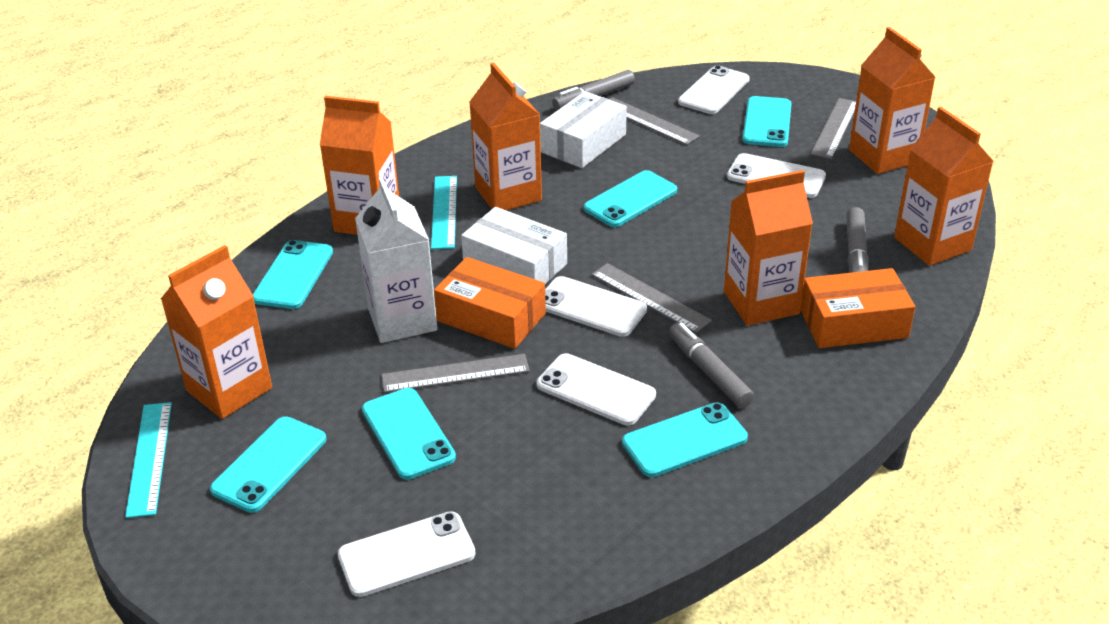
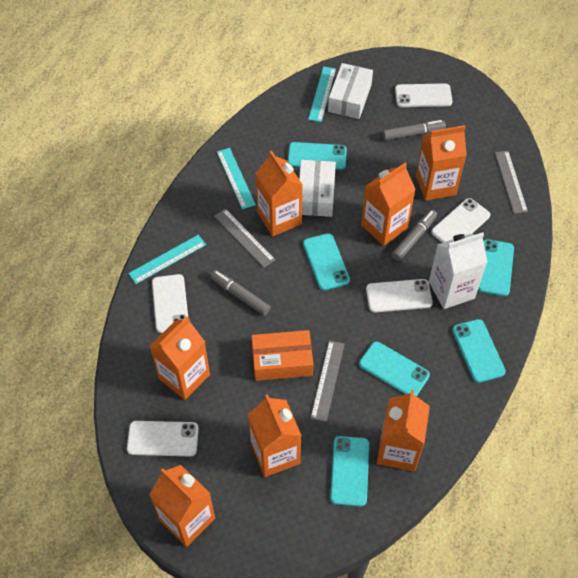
grey ruler: 4 -> 3
orange box: 2 -> 1
orange carton: 6 -> 7
turquoise ruler: 2 -> 3

